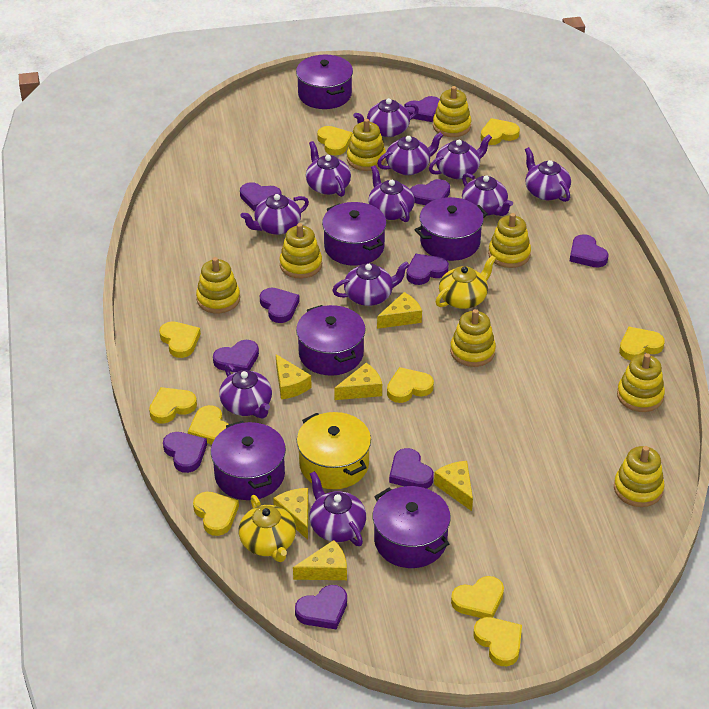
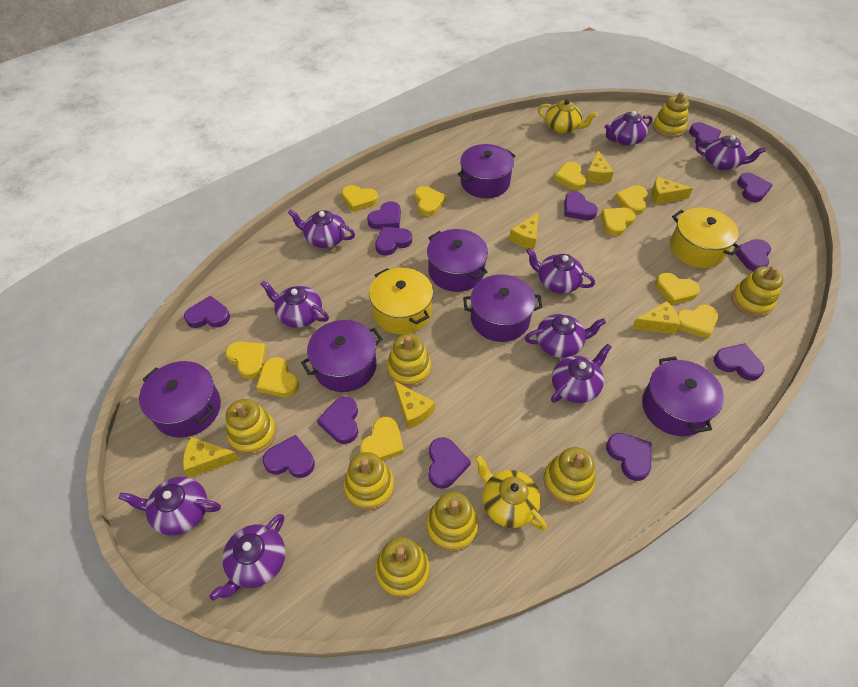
purple heart: 10 -> 12
purple teapot: 11 -> 9
yellow pot: 1 -> 2

